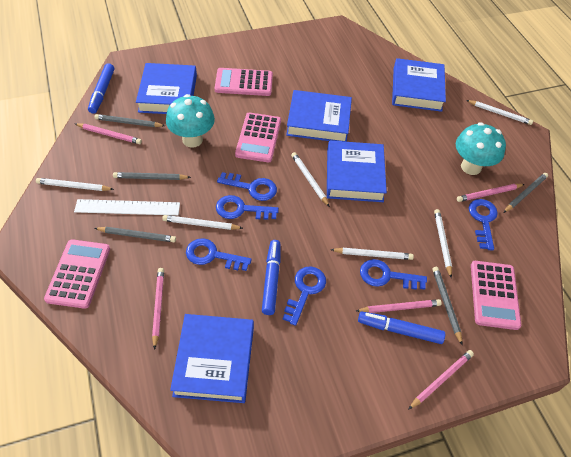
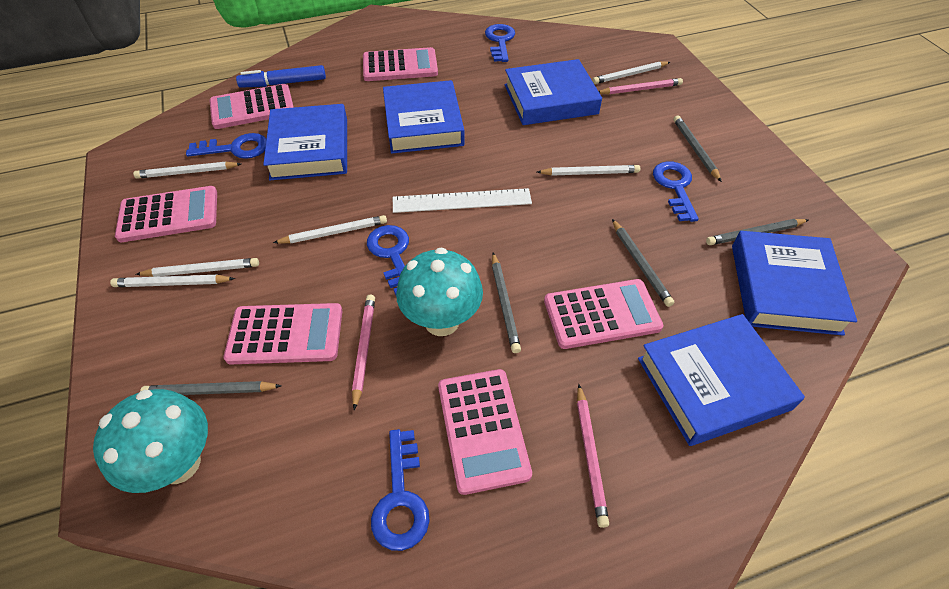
blue key: 6 -> 5
blue marker: 3 -> 1
pink calculator: 4 -> 6
pink pencil: 5 -> 3

